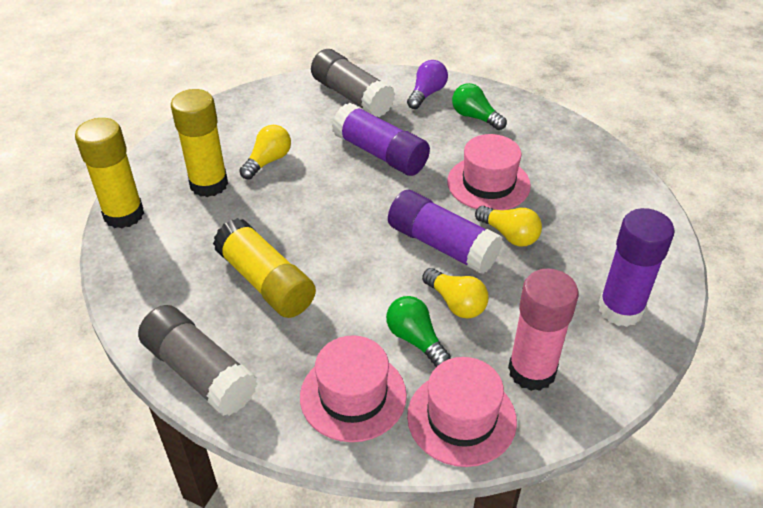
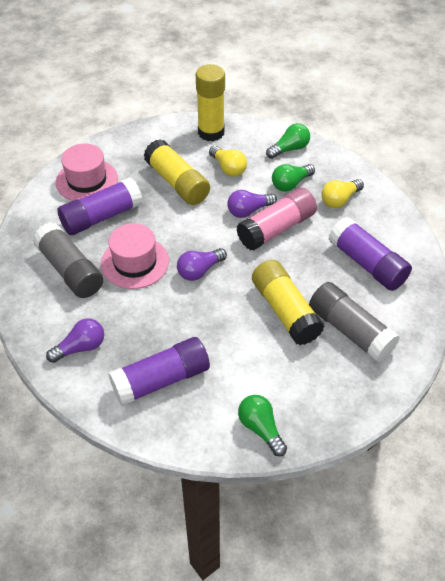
green light bulb: 2 -> 3
pink hat: 3 -> 2
purple light bulb: 1 -> 3
yellow light bulb: 3 -> 2

